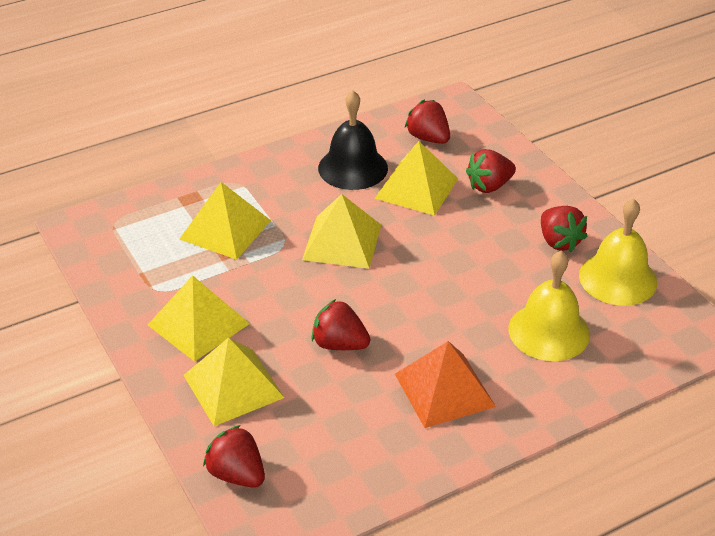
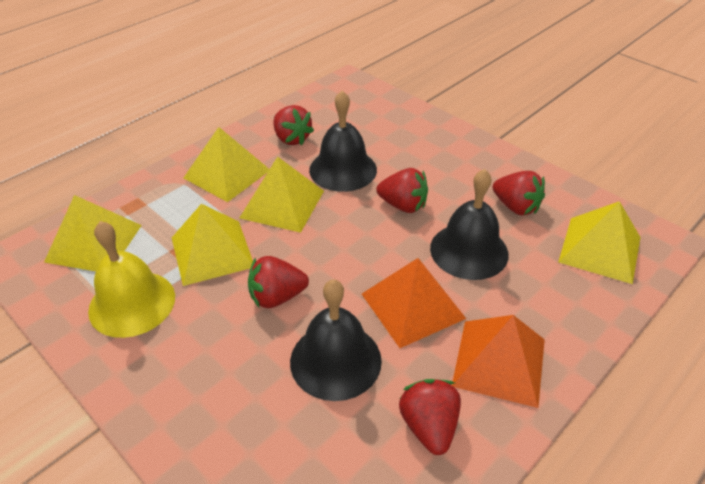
black bell: 1 -> 3
orange pyramid: 1 -> 2
yellow bell: 2 -> 1

